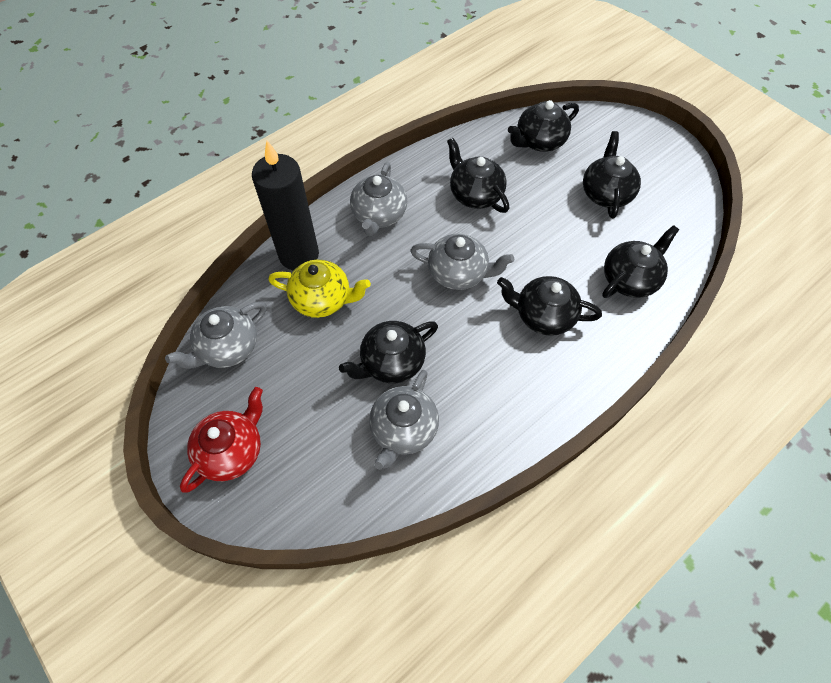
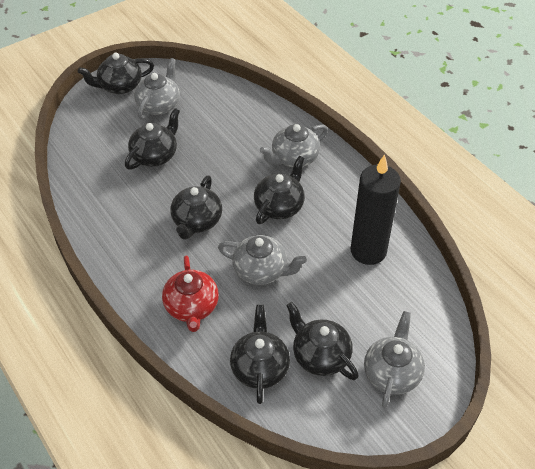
yellow teapot: 1 -> 0

